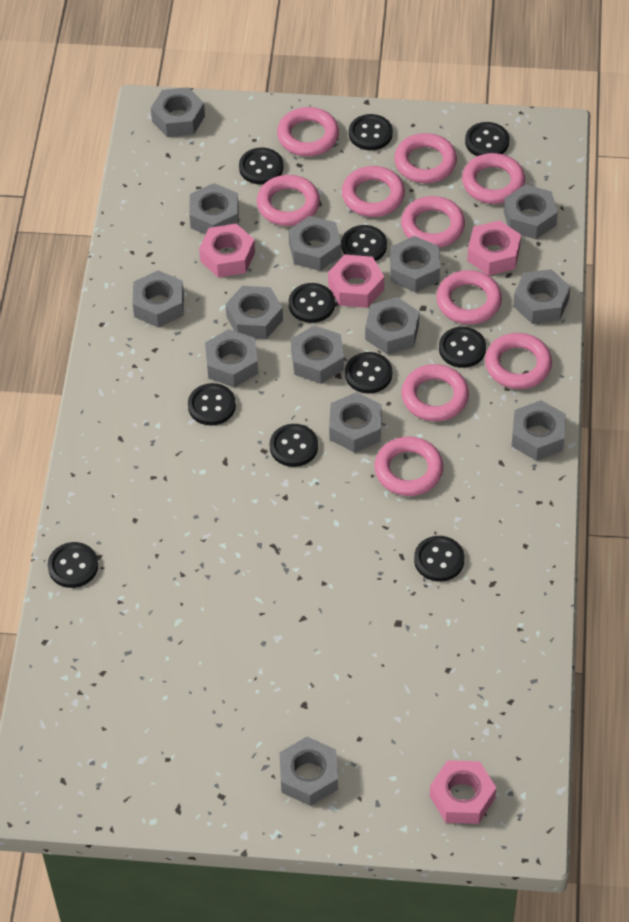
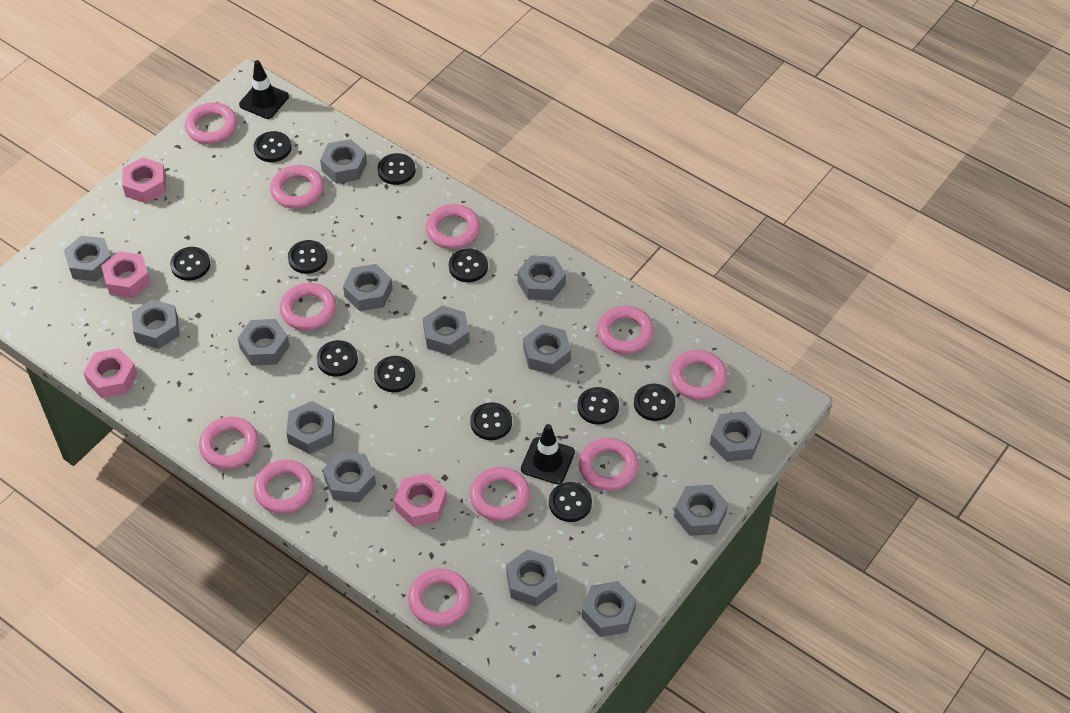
black traffic cone: 0 -> 2
pink ring: 10 -> 11

